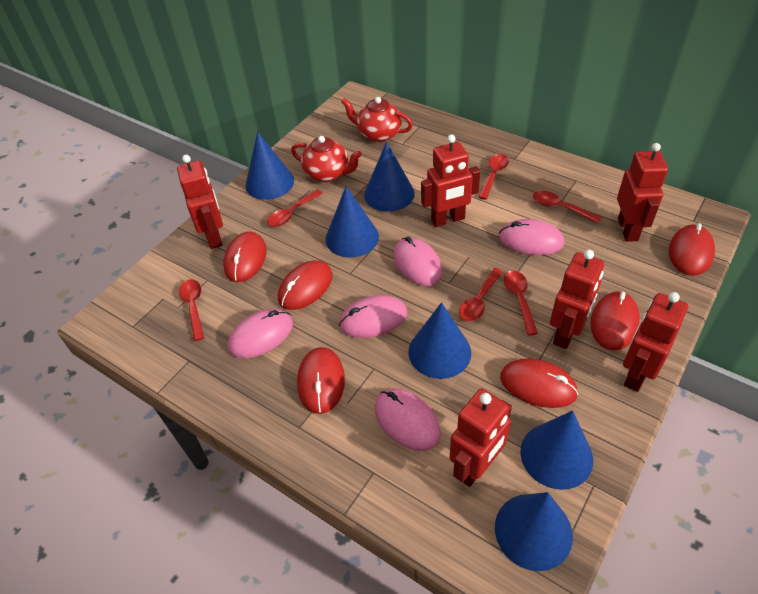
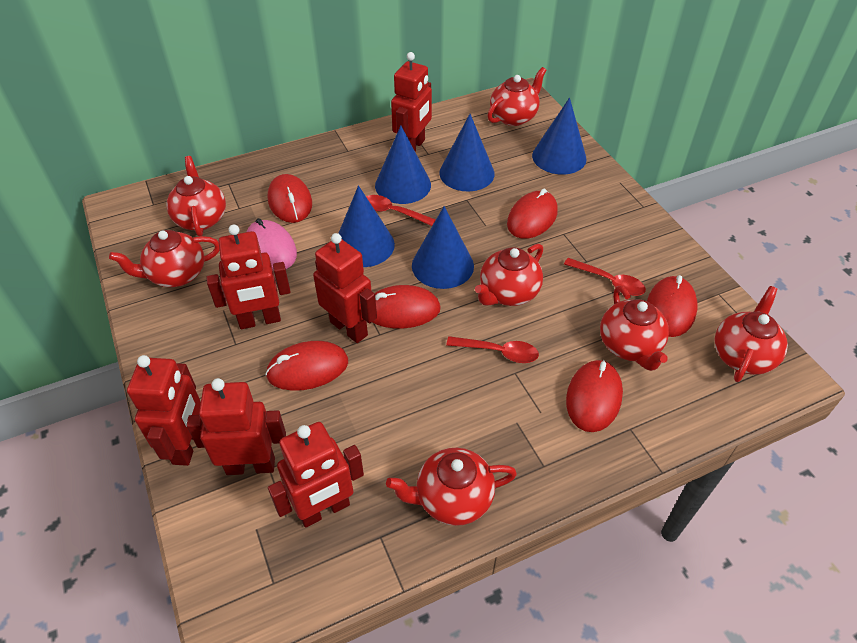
blue cone: 6 -> 5
pink mouse: 5 -> 1
red spoon: 6 -> 3
red teapot: 2 -> 7

